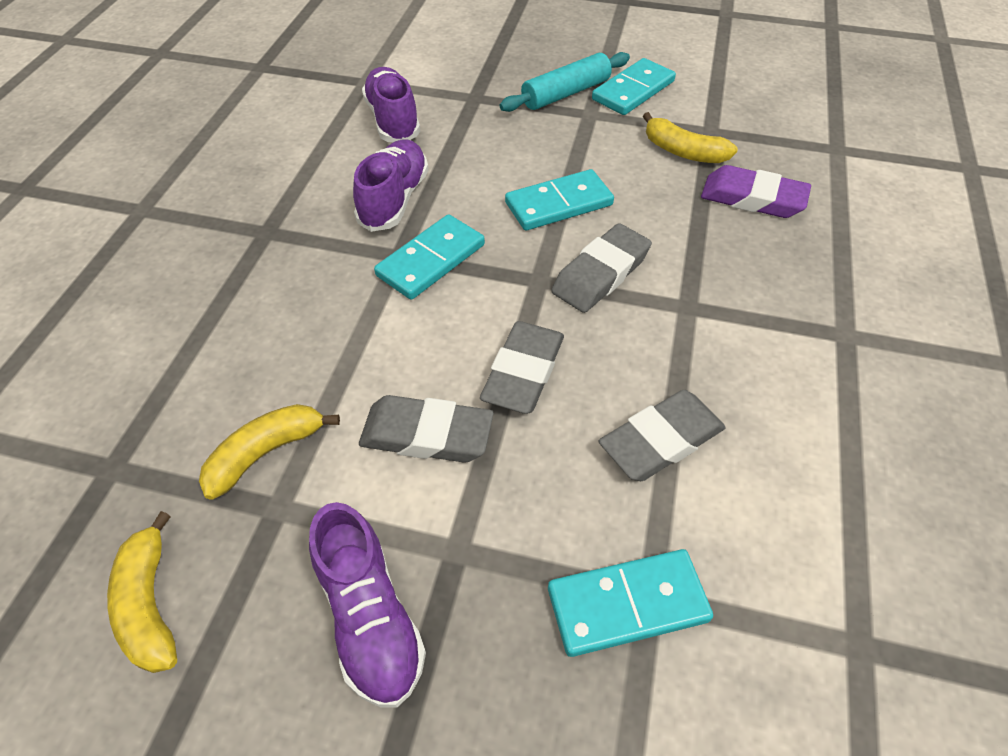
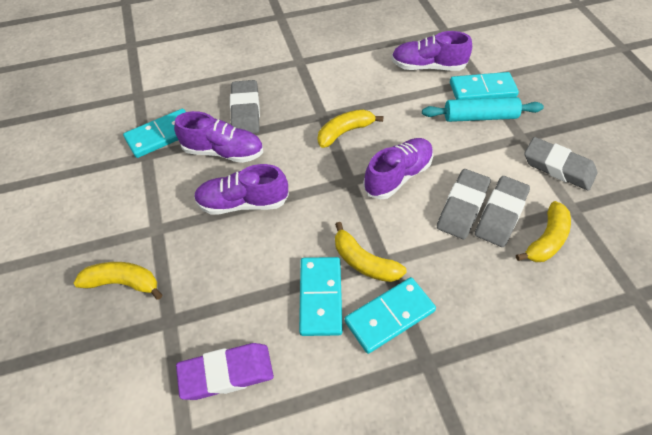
purple shoe: 3 -> 4
yellow banana: 3 -> 4

